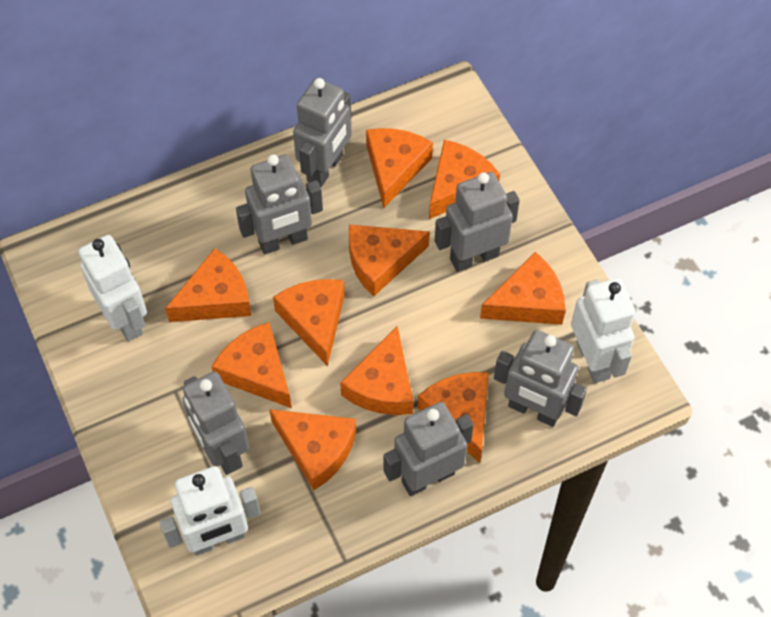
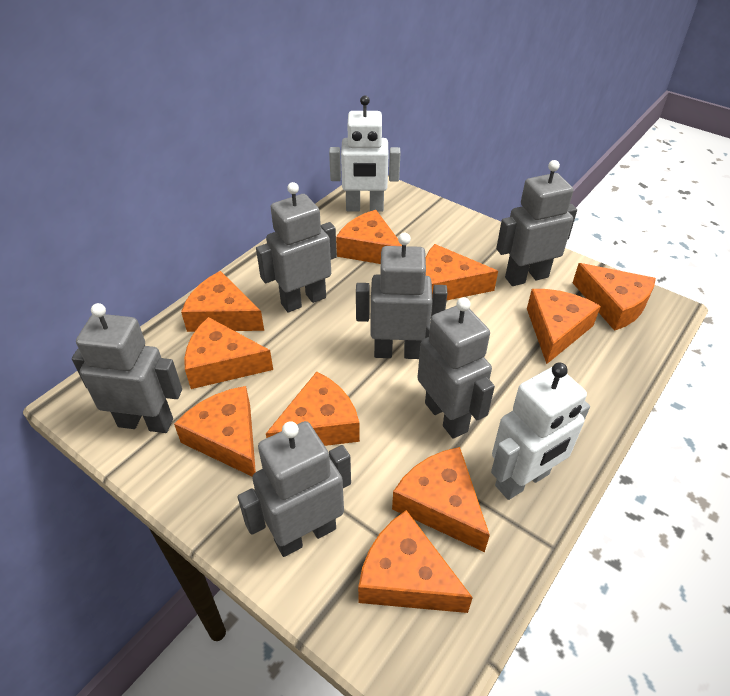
white robot: 3 -> 2

